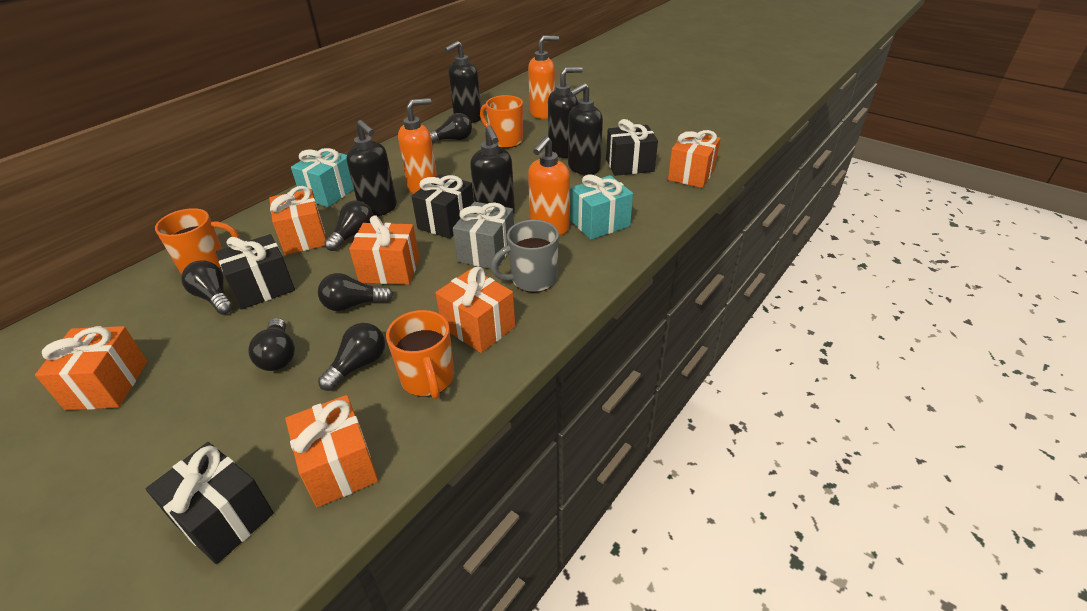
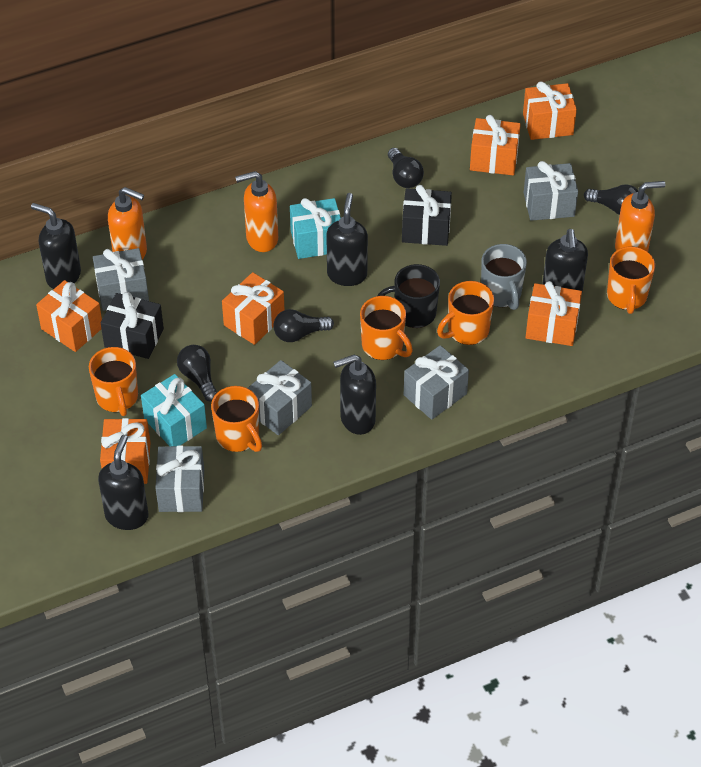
black gift: 4 -> 2
black light bulb: 6 -> 4
black mug: 0 -> 1
grey gift: 1 -> 5
orange mug: 3 -> 5

